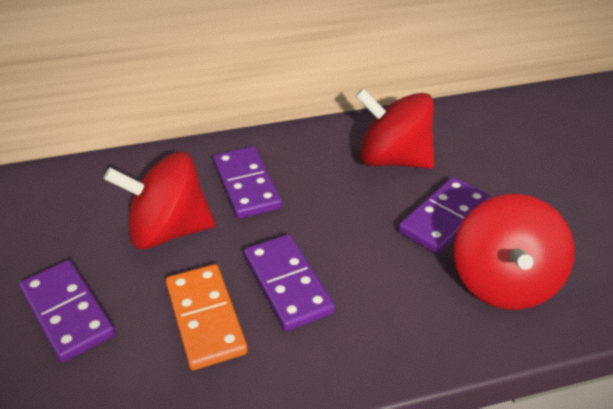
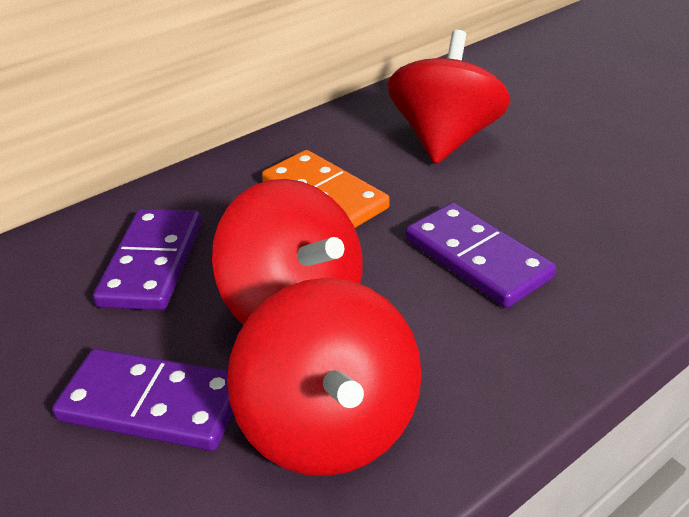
purple domino: 4 -> 3

